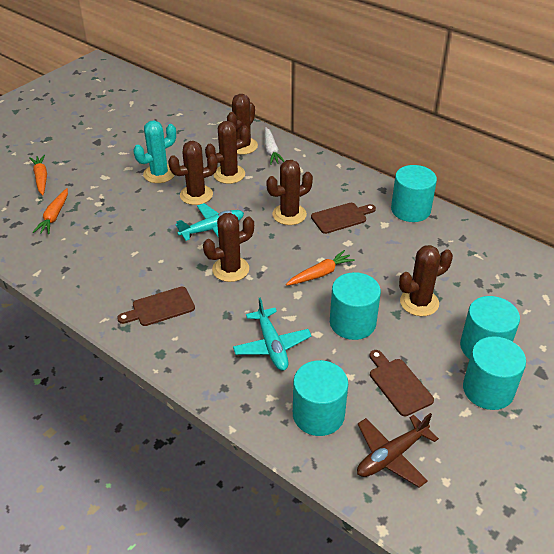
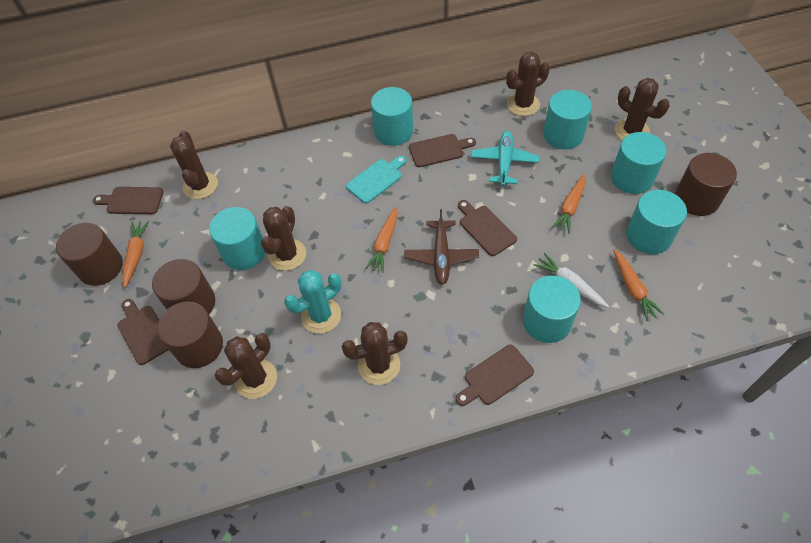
brown cutting board: 3 -> 5
brown cylinder: 0 -> 4
orange carrot: 3 -> 4
turquoise cutting board: 0 -> 1
turquoise cylinder: 5 -> 6
turquoise plane: 2 -> 1

